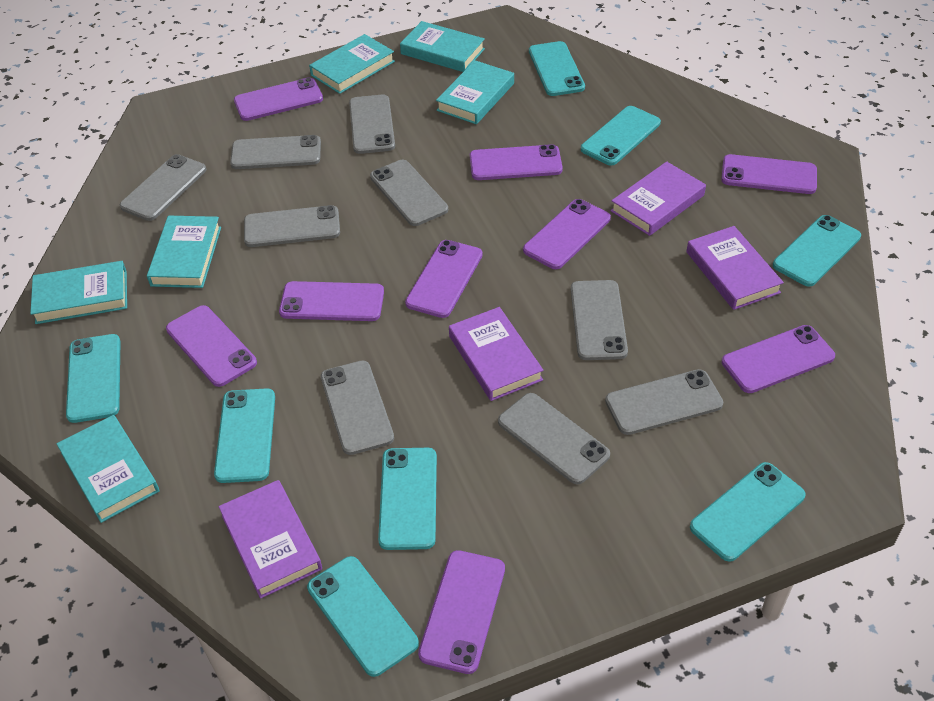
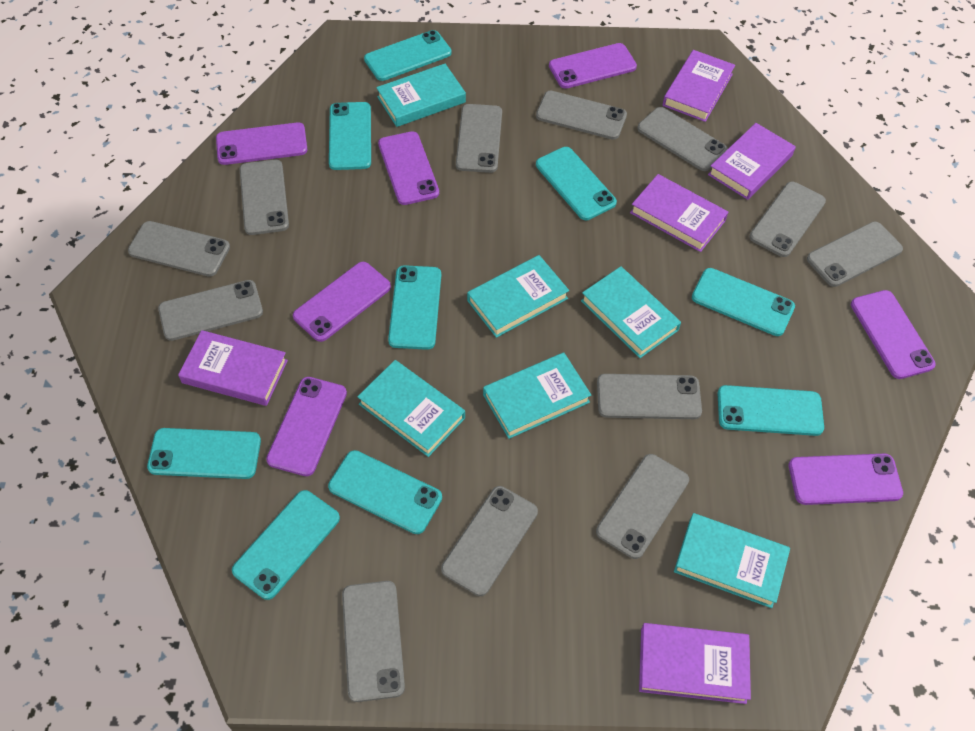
grey phone: 9 -> 12
purple book: 4 -> 5
purple phone: 9 -> 7
turquoise phone: 8 -> 9

